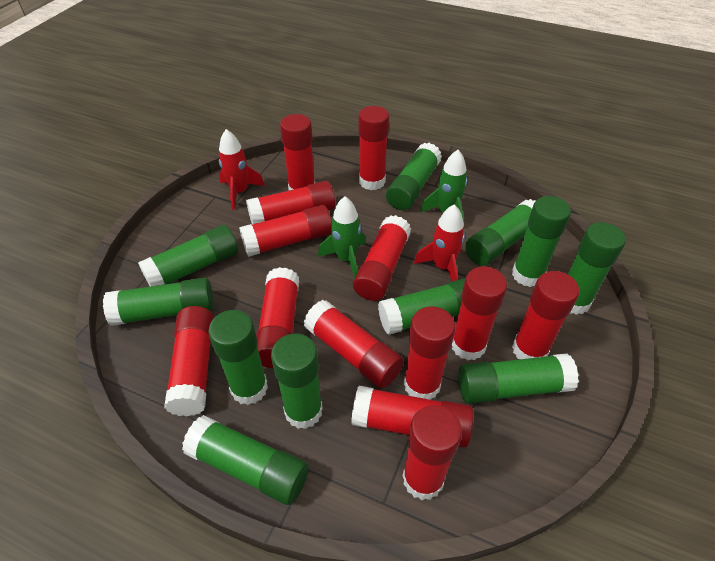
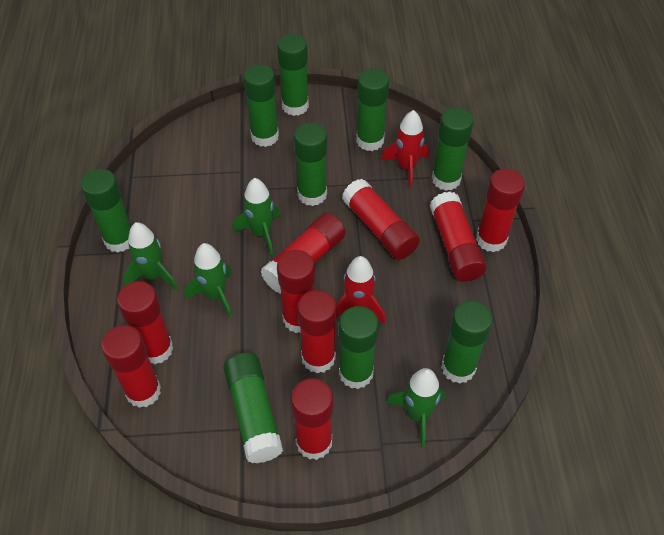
green glue stick: 11 -> 9
green rocket: 2 -> 4
red glue stick: 13 -> 9

